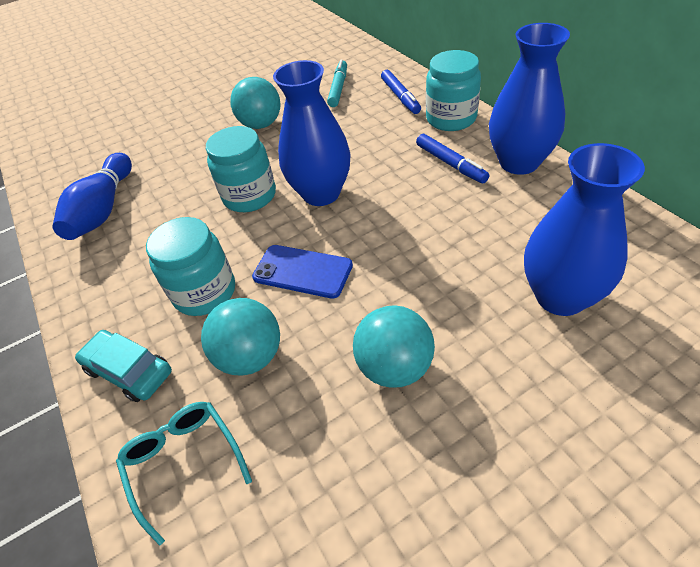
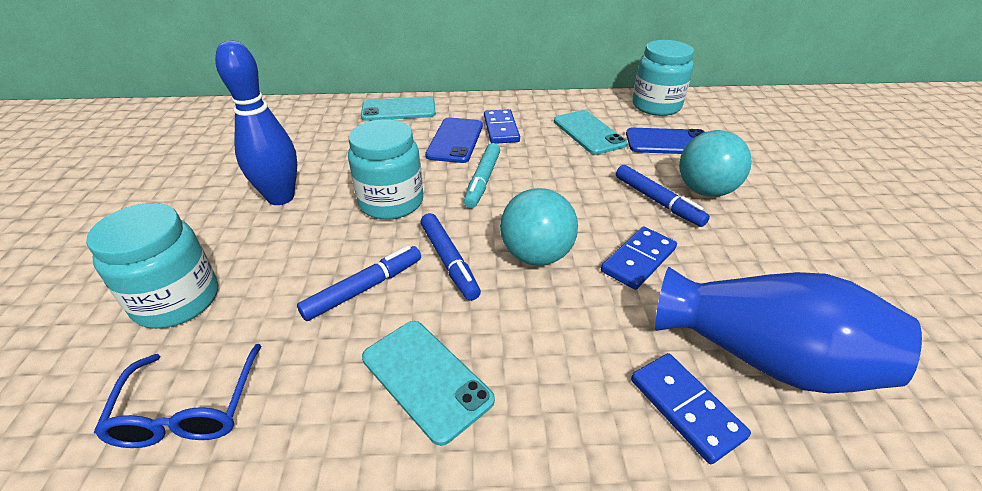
blue domino: 0 -> 3
blue glasses: 0 -> 1
blue marker: 2 -> 3
blue phone: 1 -> 2
blue vase: 3 -> 1
turquoise ball: 3 -> 2
turquoise car: 1 -> 0
turquoise glasses: 1 -> 0
turquoise phone: 0 -> 3

